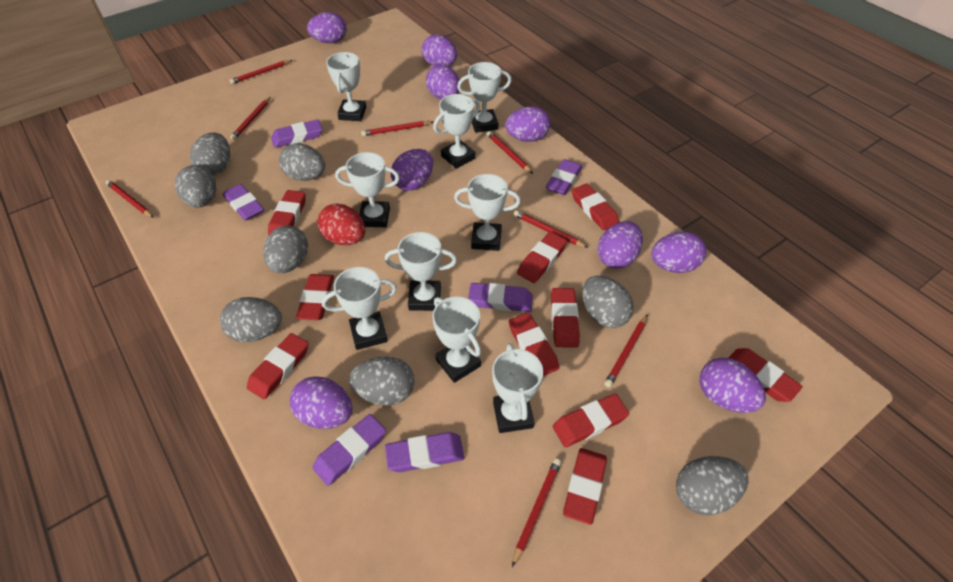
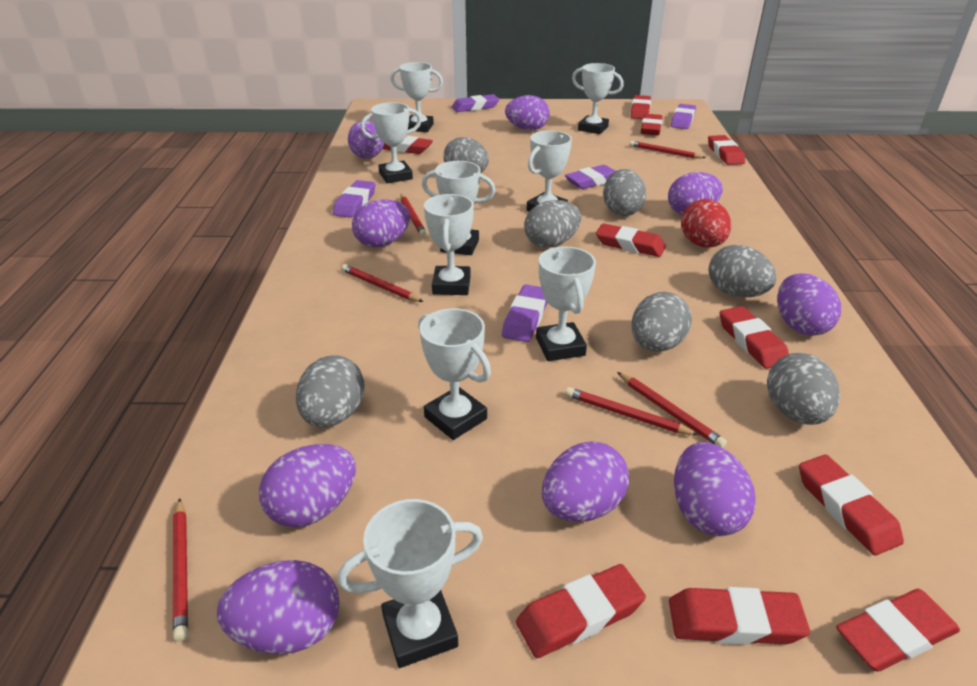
grey egg: 8 -> 7
purple eraser: 6 -> 5
red pencil: 8 -> 6

